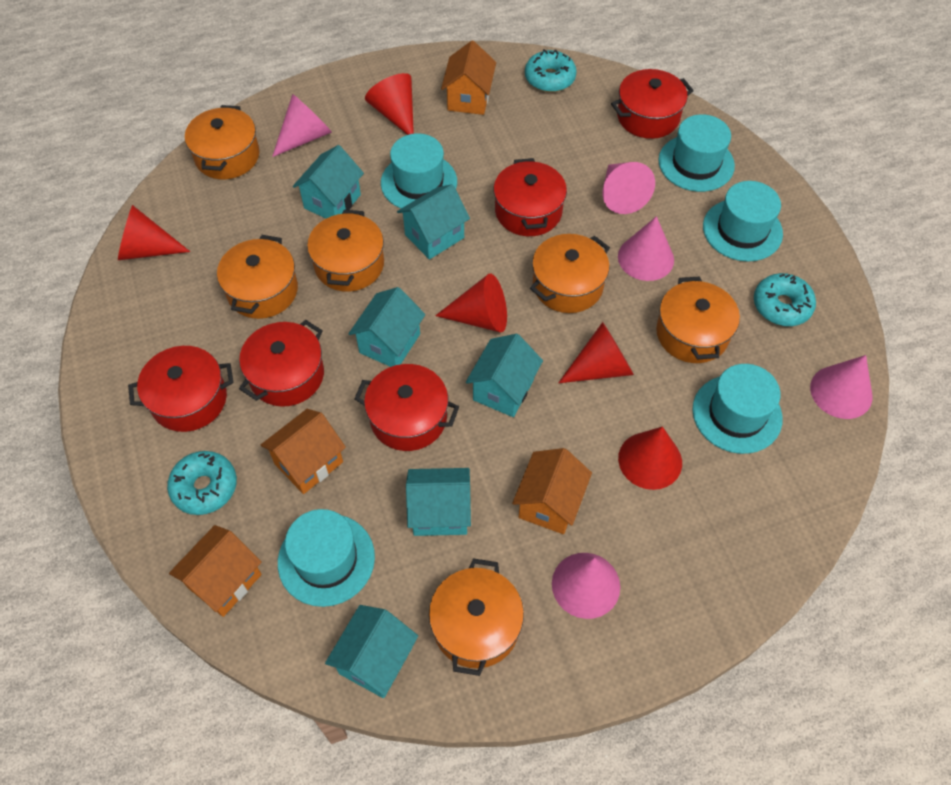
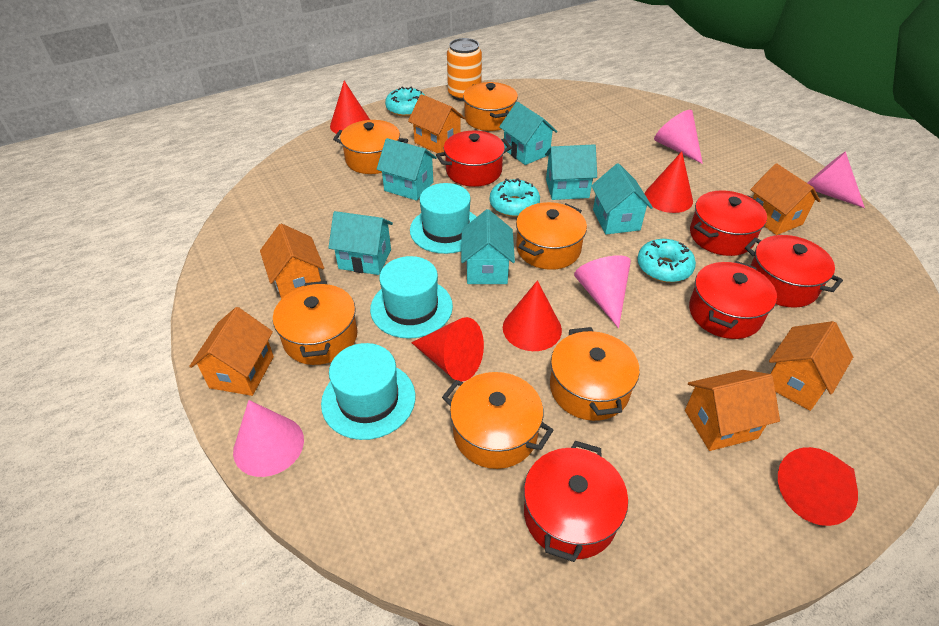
orange can: 0 -> 1
orange house: 4 -> 6
pink cone: 5 -> 4
turquoise hat: 5 -> 3

